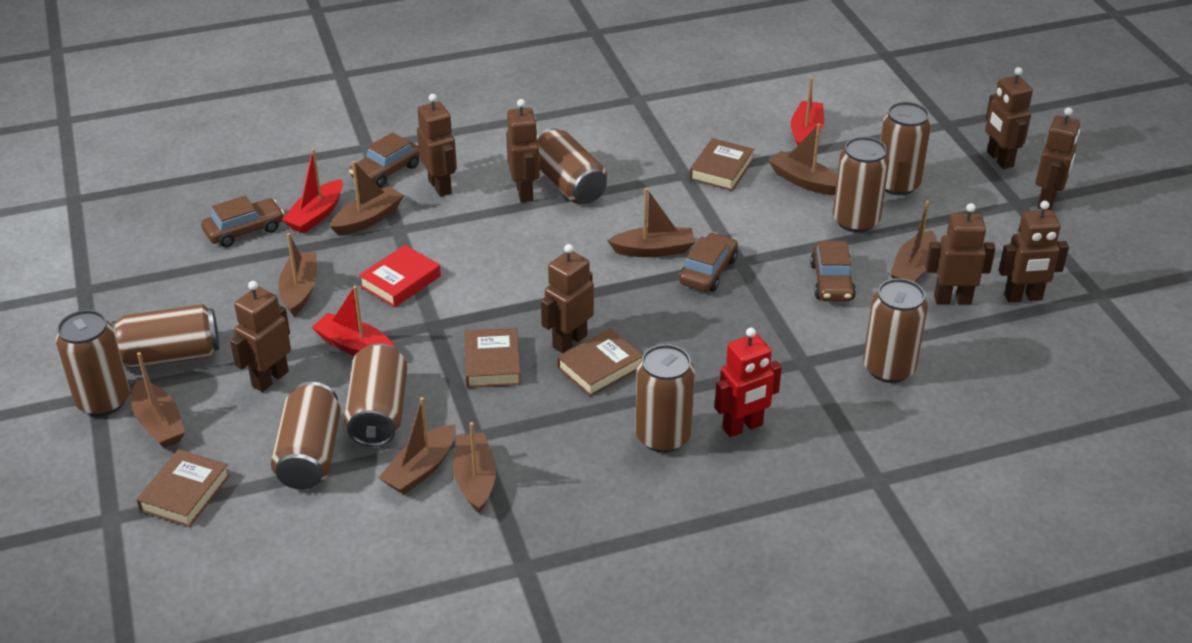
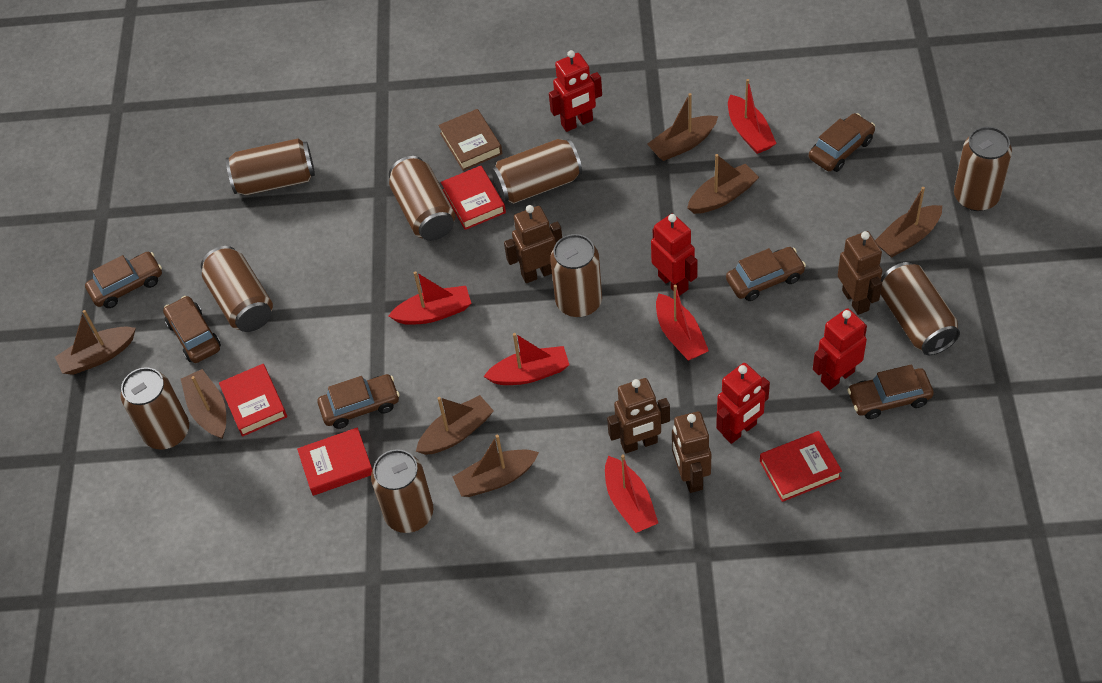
brown boat: 8 -> 7
brown book: 4 -> 1
brown car: 4 -> 6
brown robot: 8 -> 4
red boat: 3 -> 5
red book: 1 -> 4
red robot: 1 -> 4

